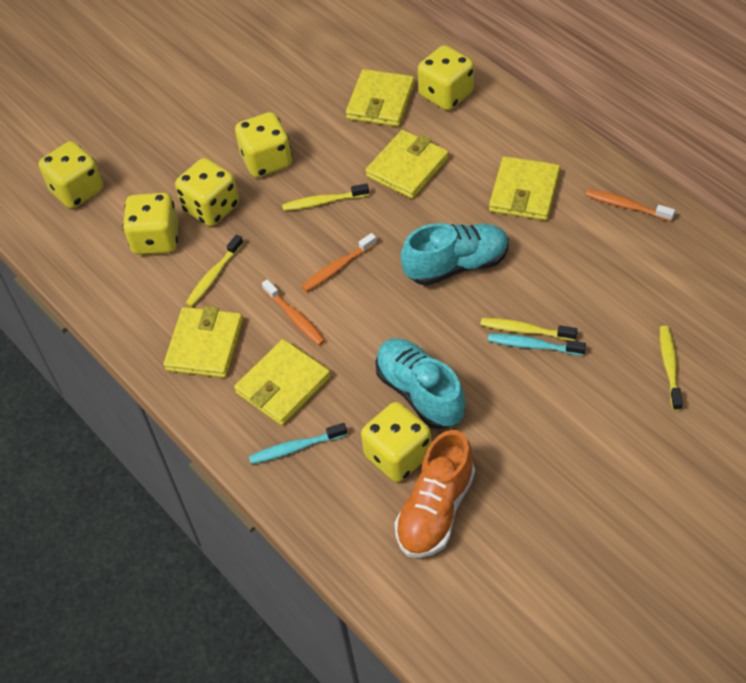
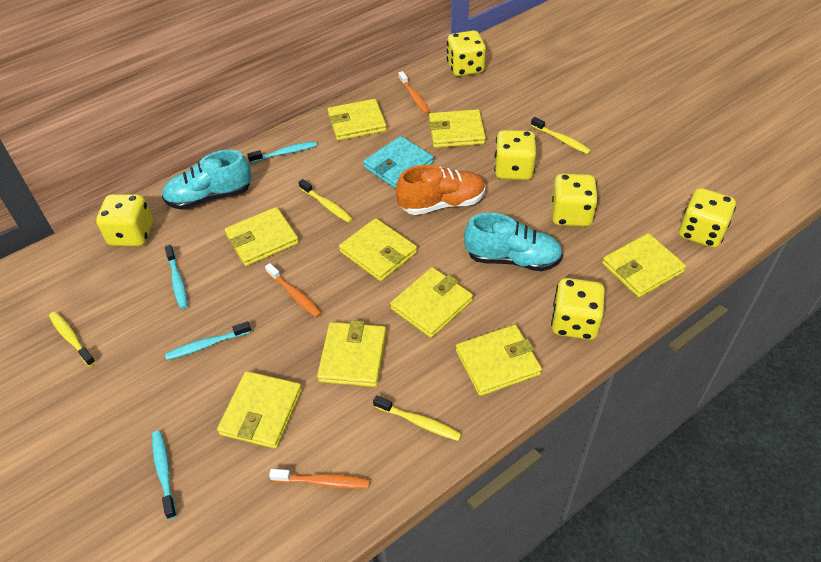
turquoise toothbrush: 2 -> 4
turquoise wallet: 0 -> 1
yellow wallet: 5 -> 9

